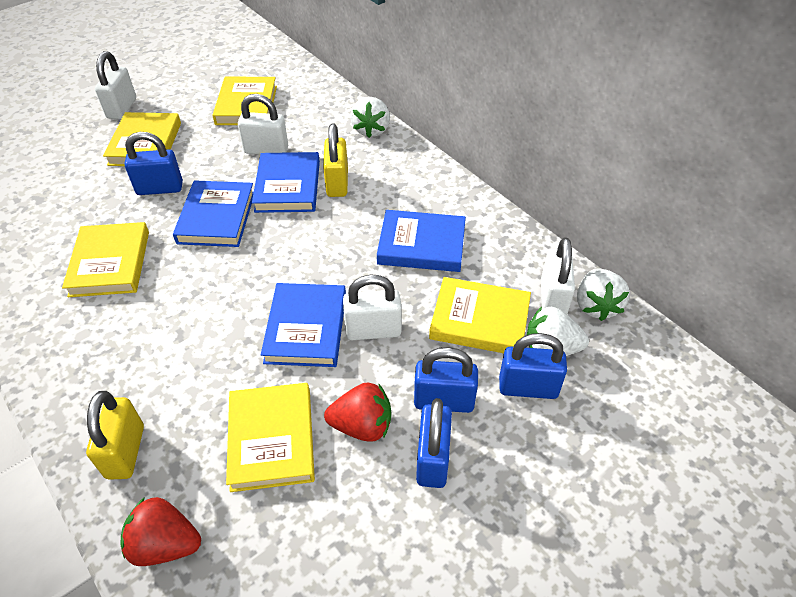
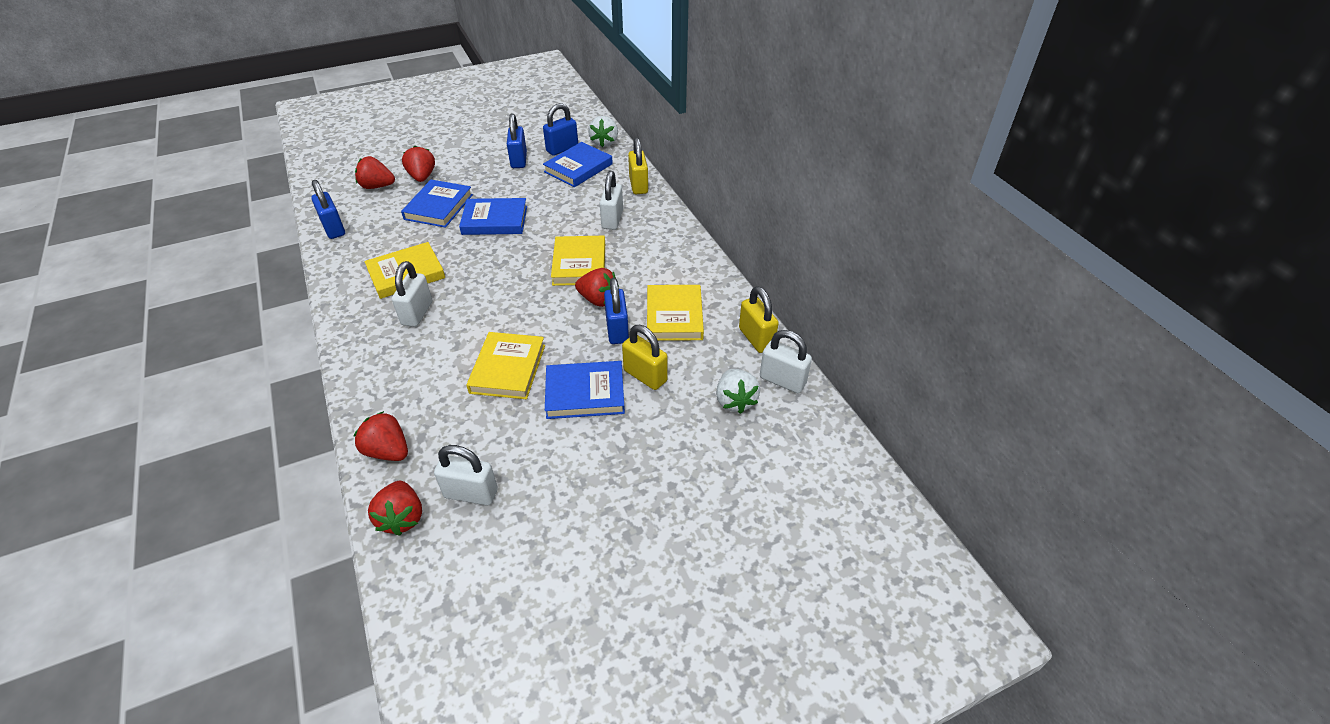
red strawberry: 2 -> 5
white strawberry: 3 -> 2
yellow book: 5 -> 4
yellow padlock: 2 -> 3

